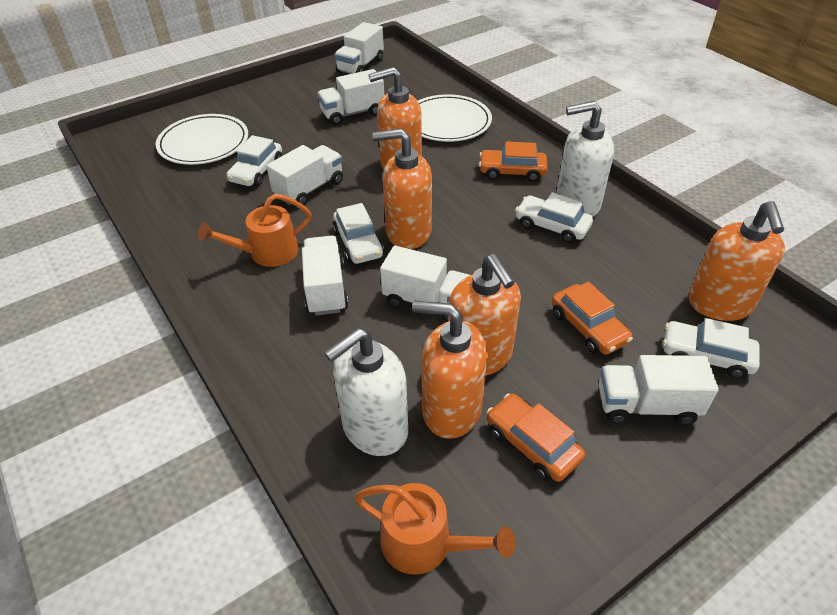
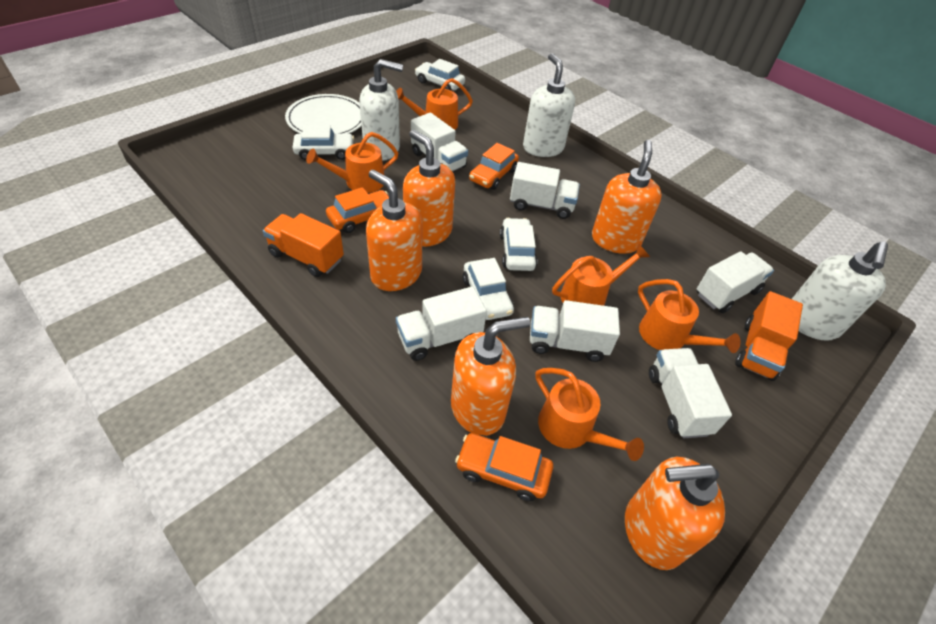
orange truck: 0 -> 2
orange watering can: 2 -> 5
white plate: 2 -> 1
white soap dispenser: 2 -> 3

